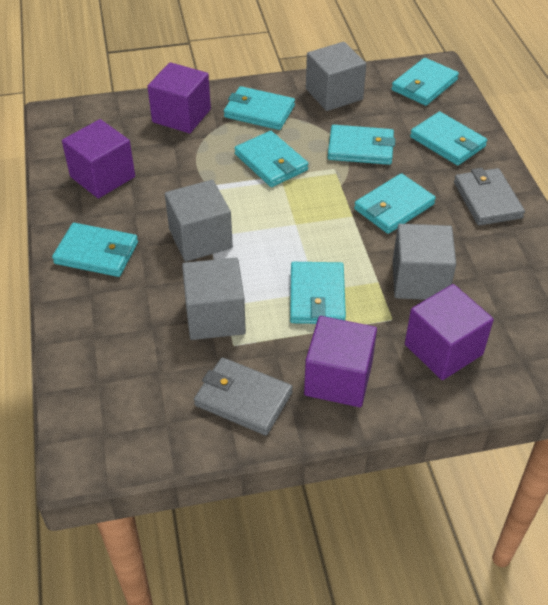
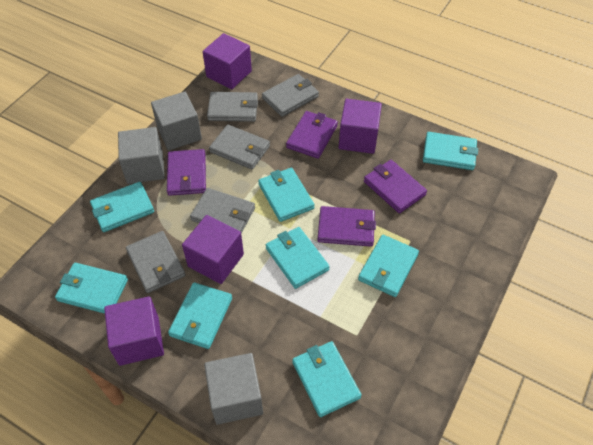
grey cube: 4 -> 3
grey wallet: 2 -> 5
purple wallet: 0 -> 4

